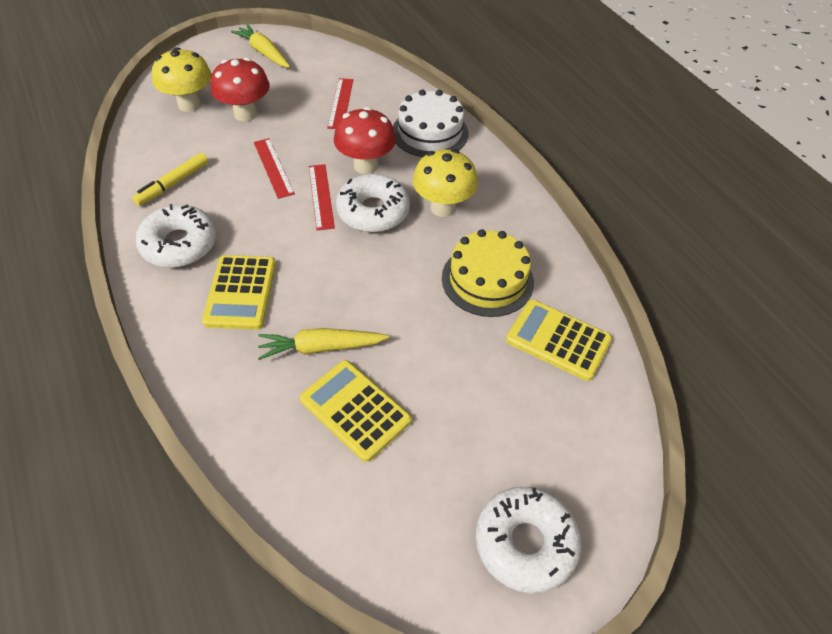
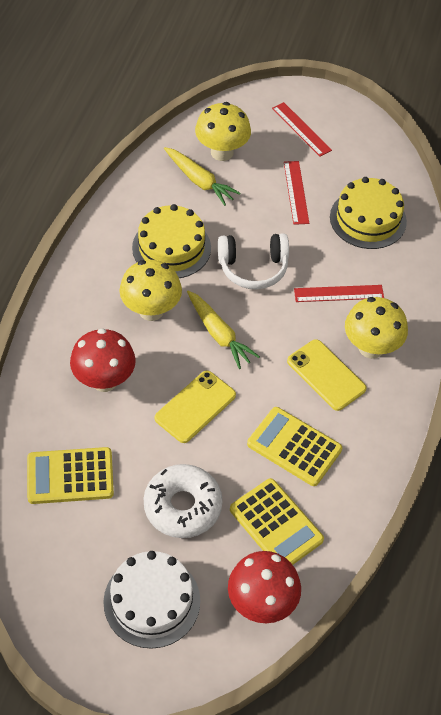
white donut: 3 -> 1
white headphones: 0 -> 1
yellow cake: 1 -> 2
yellow marker: 1 -> 0
yellow mushroom: 2 -> 3
yellow phone: 0 -> 2

